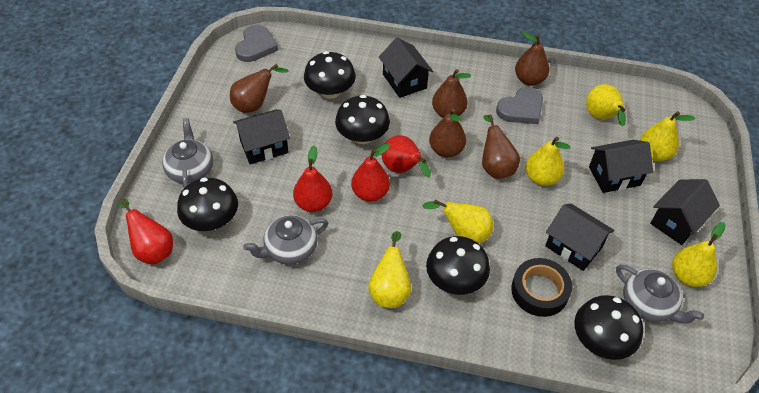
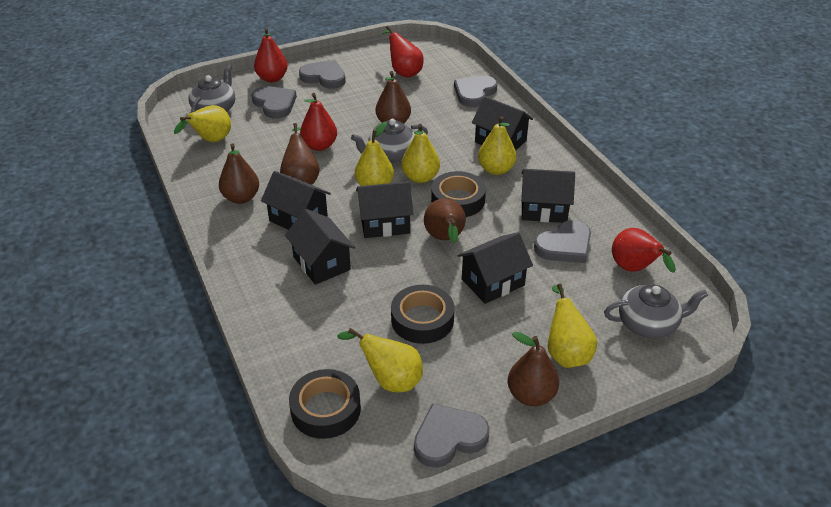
black house: 5 -> 6
black mushroom: 5 -> 0
black tape: 1 -> 3
grey heart: 2 -> 5

